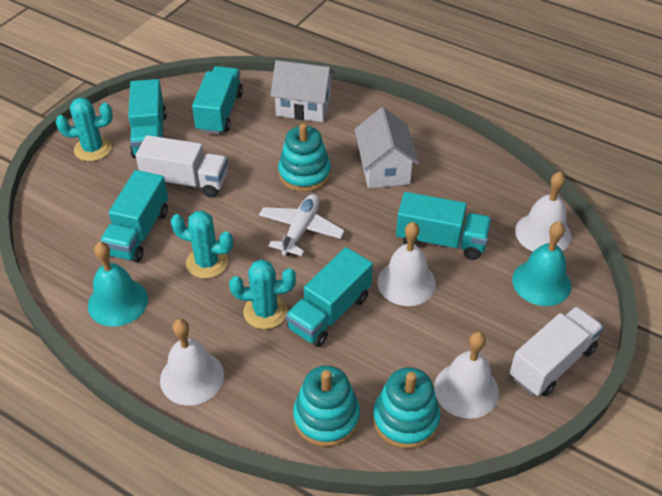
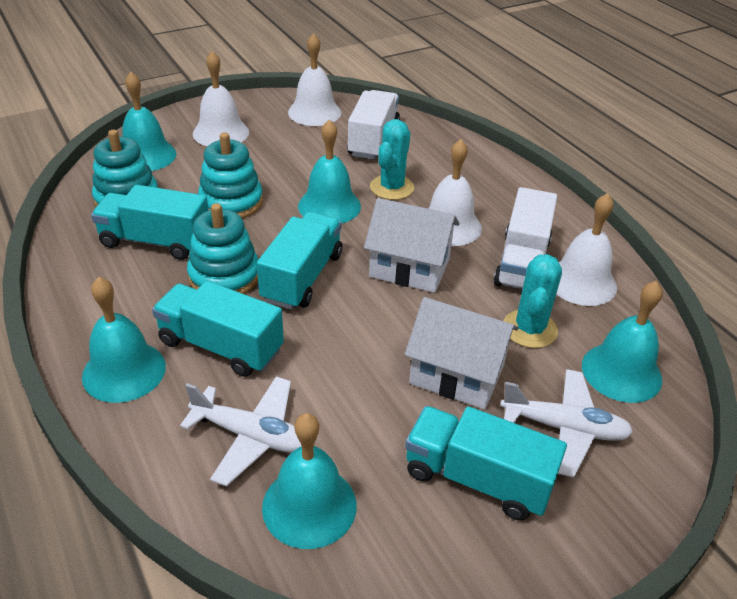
turquoise bell: 2 -> 5
turquoise cactus: 3 -> 2
turquoise truck: 5 -> 4
white plane: 1 -> 2

